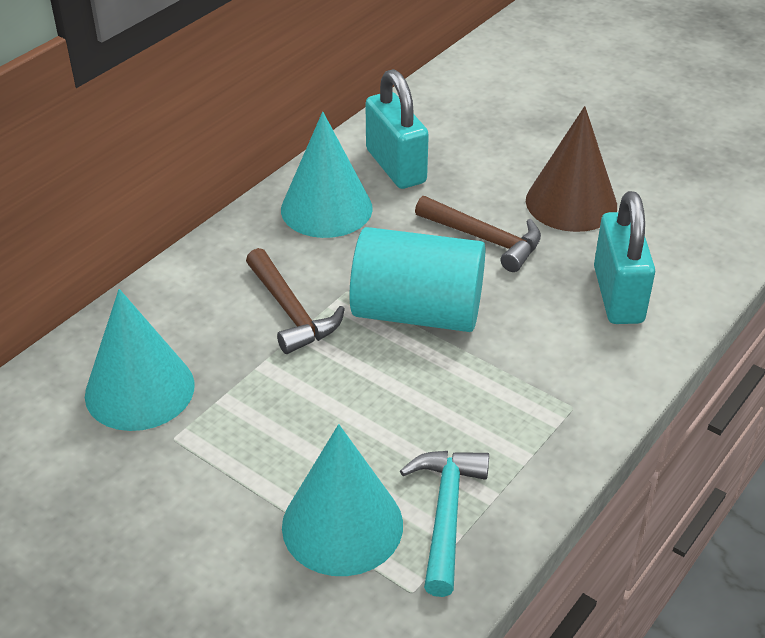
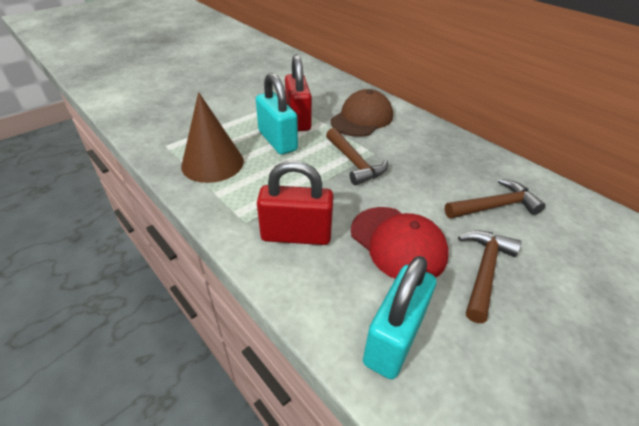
brown cap: 0 -> 1
brown hammer: 2 -> 3
red cap: 0 -> 1
red padlock: 0 -> 2
turquoise cone: 3 -> 0
turquoise cylinder: 1 -> 0
turquoise hammer: 1 -> 0

